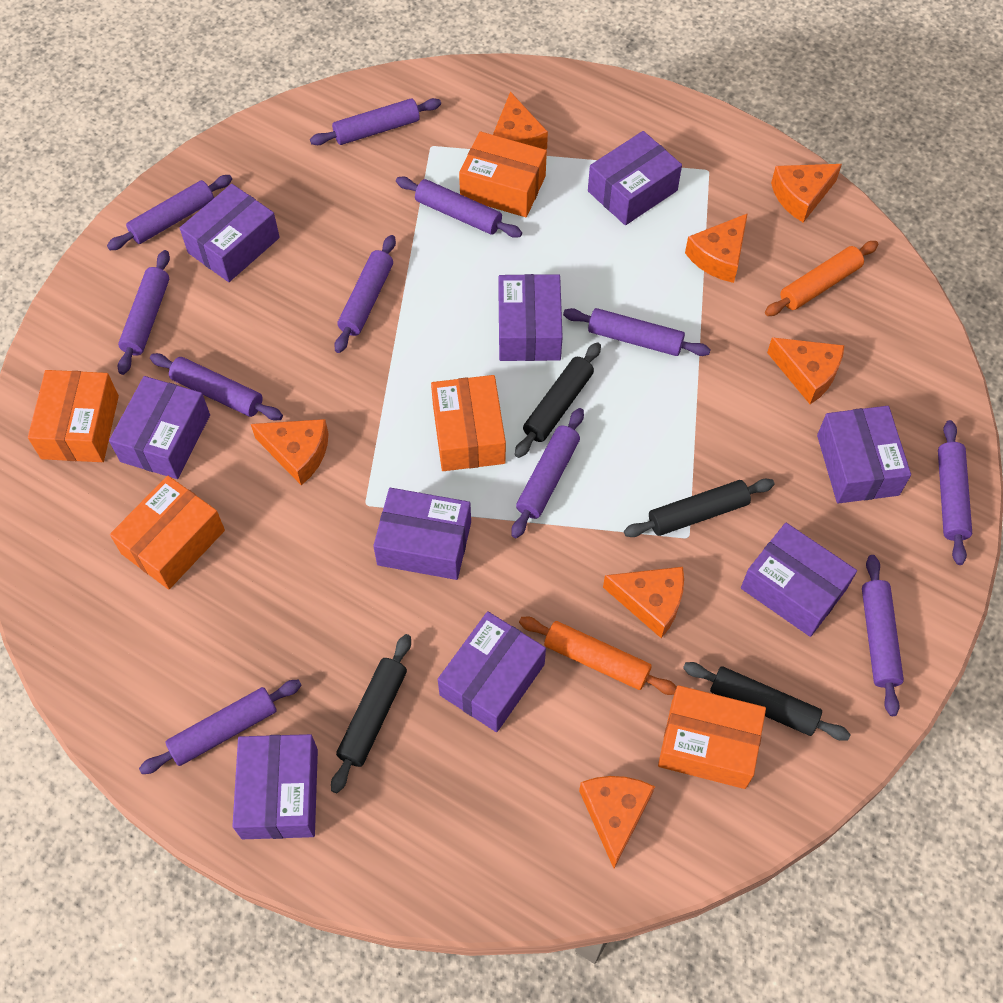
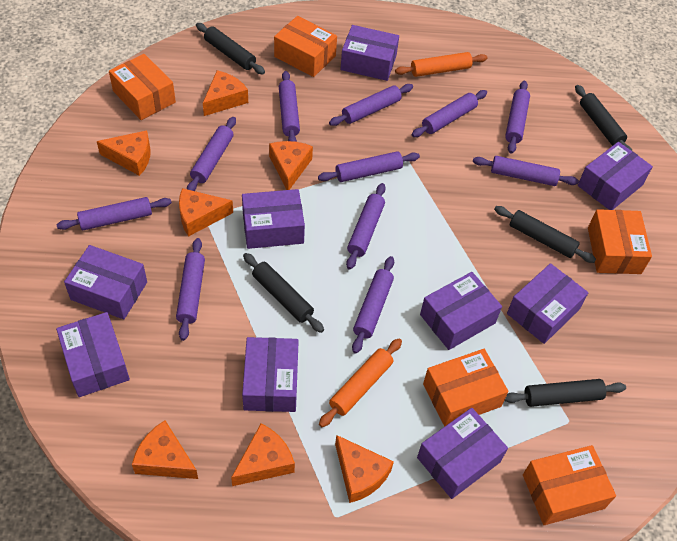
black rolling pin: 4 -> 5

